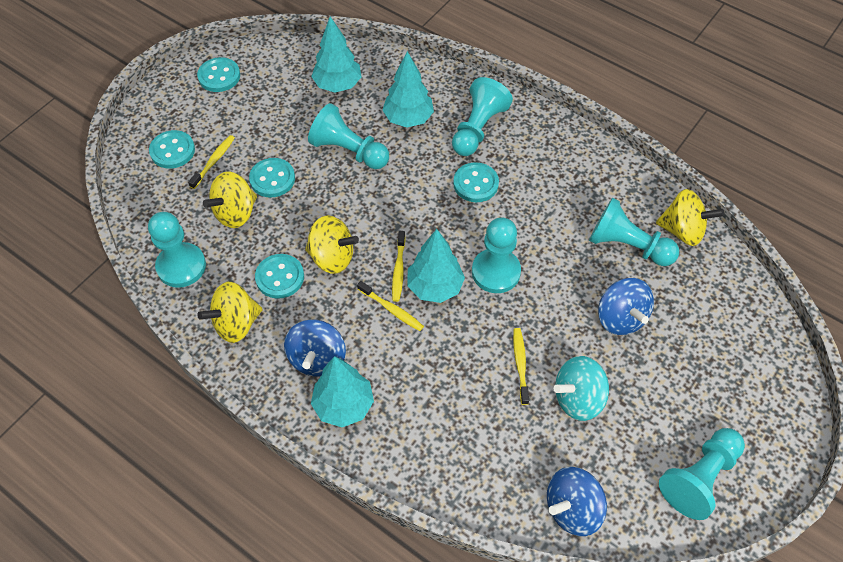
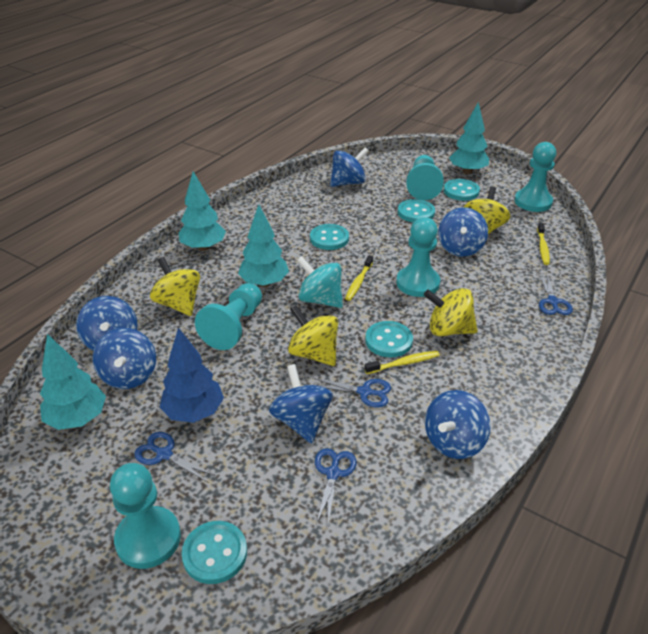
blue scissors: 0 -> 4
blue spinning top: 3 -> 6
blue tree: 0 -> 1
turquoise pawn: 6 -> 5
yellow toothbrush: 4 -> 3

